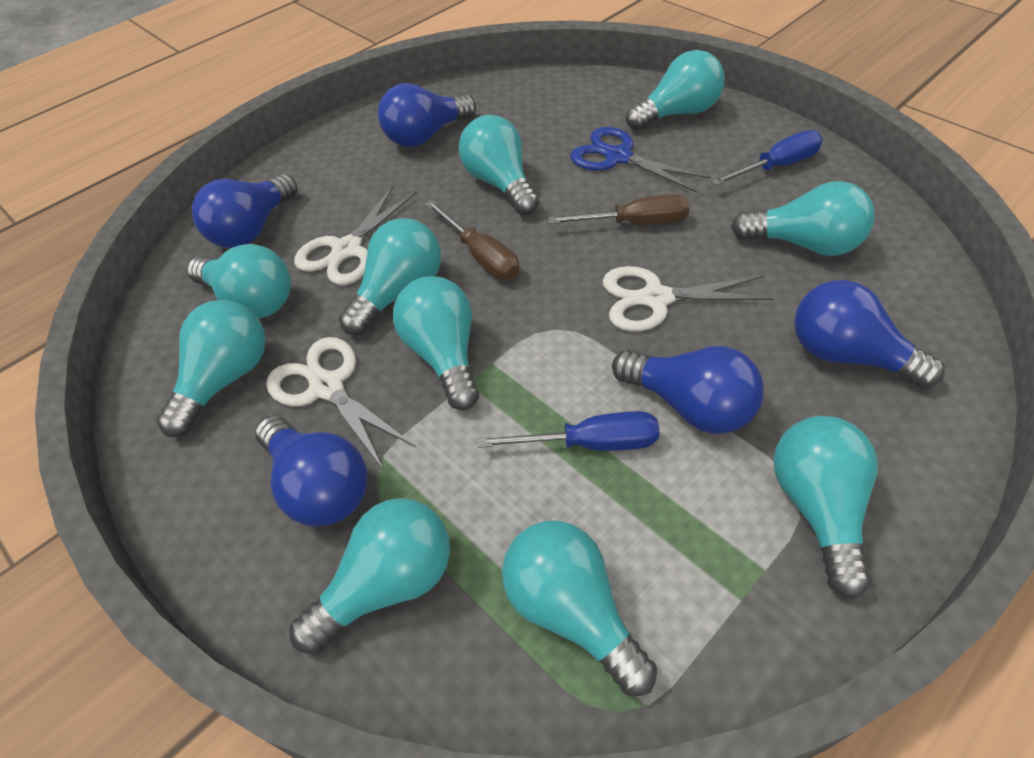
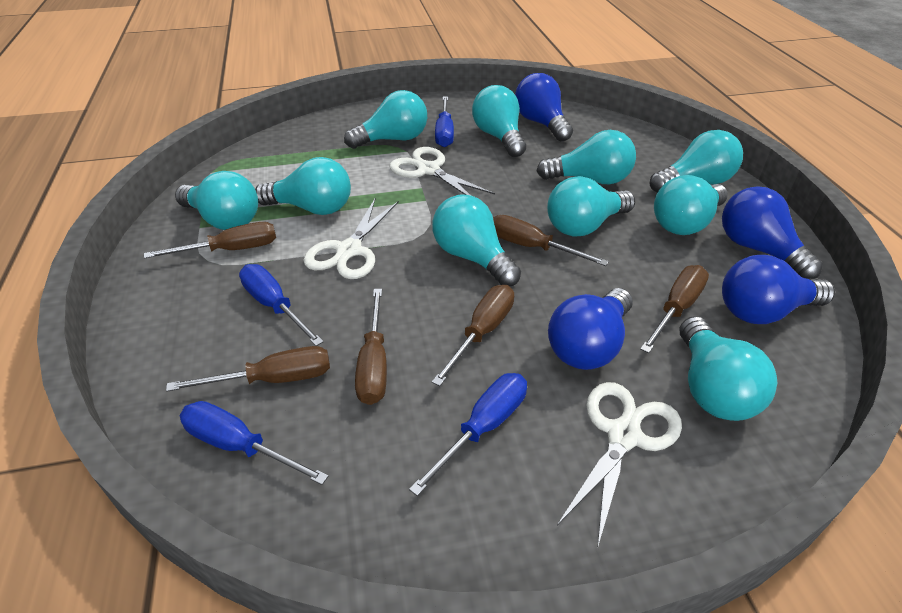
blue light bulb: 5 -> 4
blue scissors: 1 -> 0
blue screwdriver: 2 -> 4
brown screwdriver: 2 -> 6

